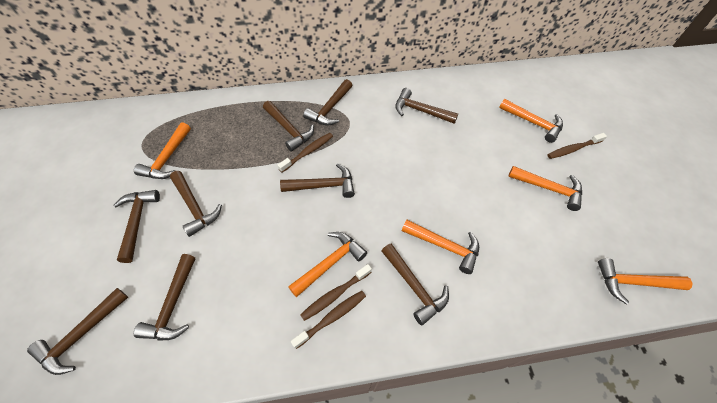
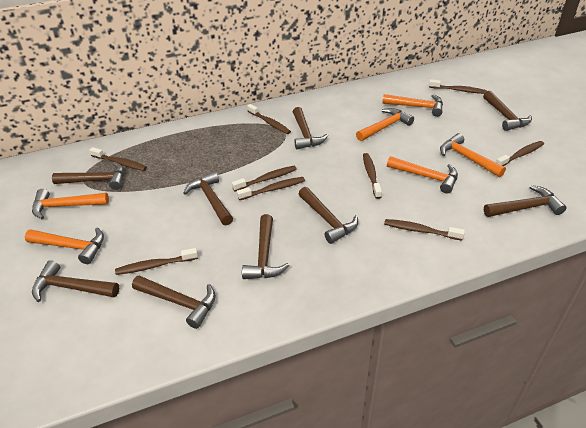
brown toothbrush: 4 -> 9

